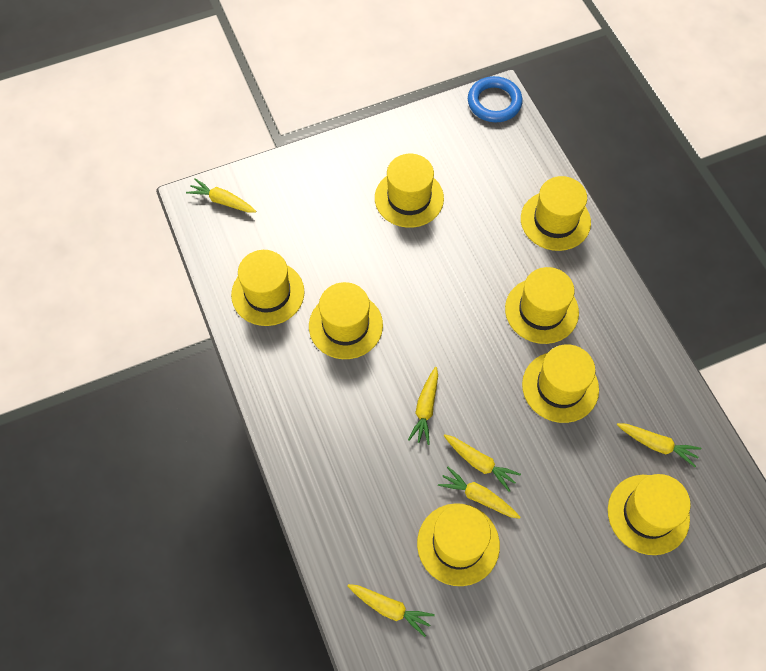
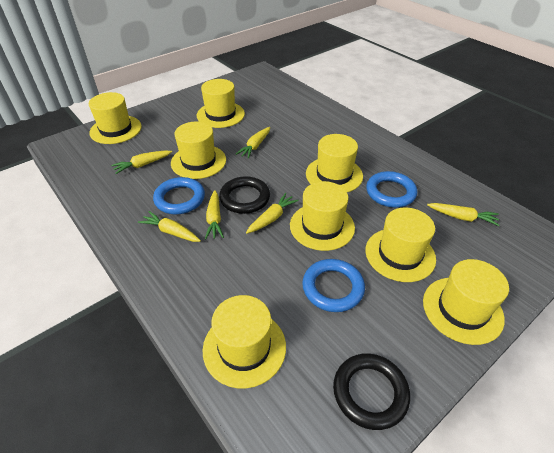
black ring: 0 -> 2
blue ring: 1 -> 3

